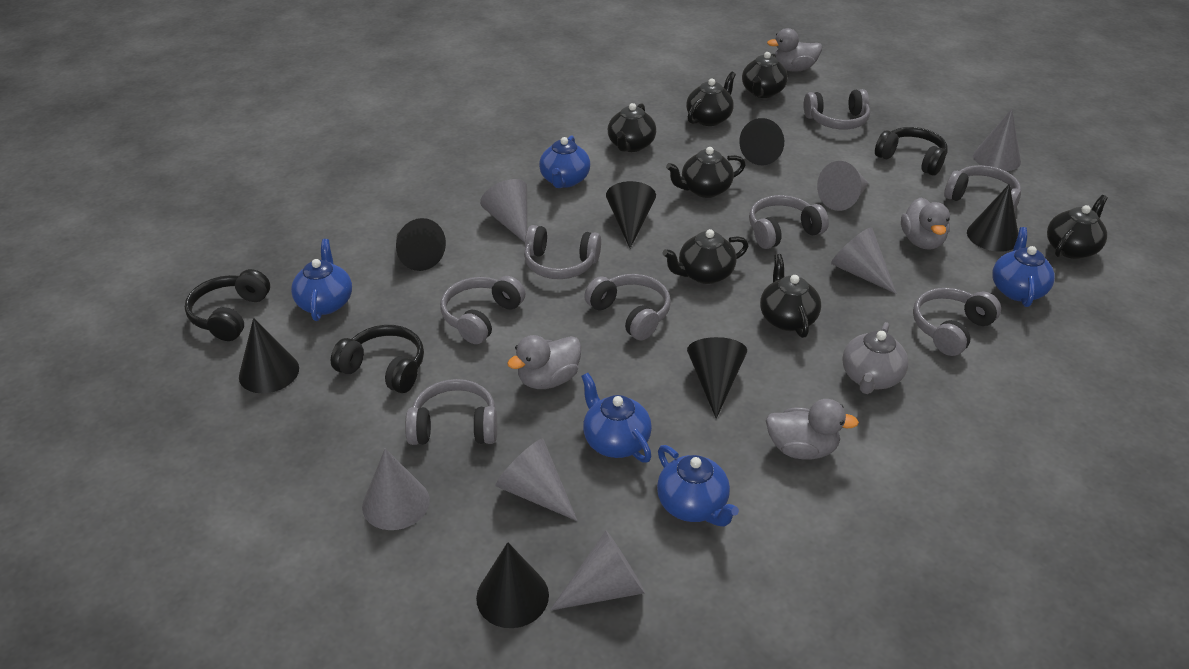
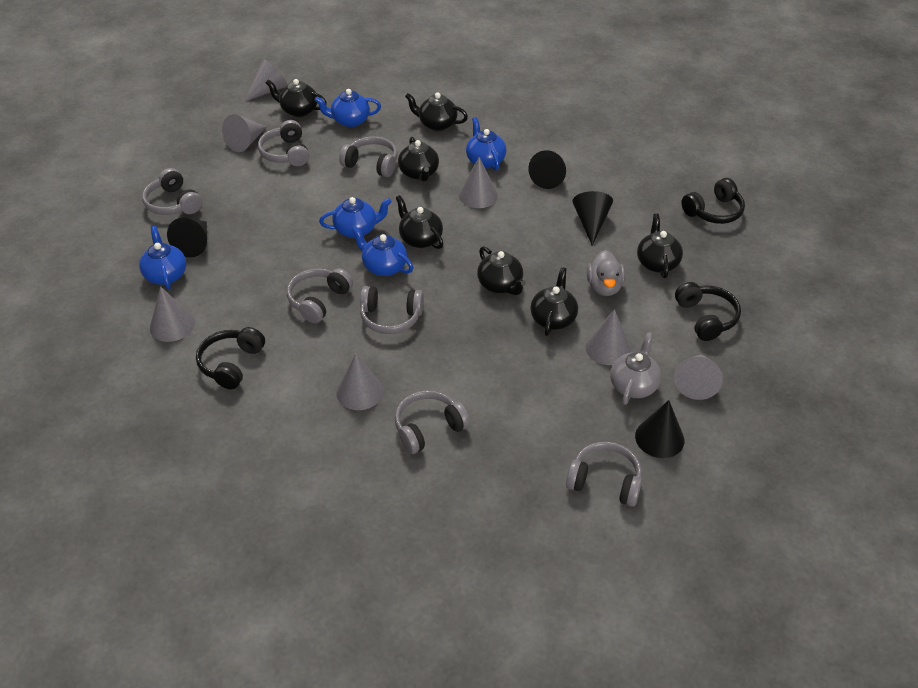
black cone: 7 -> 4
grey duck: 4 -> 1
grey headphones: 8 -> 7

